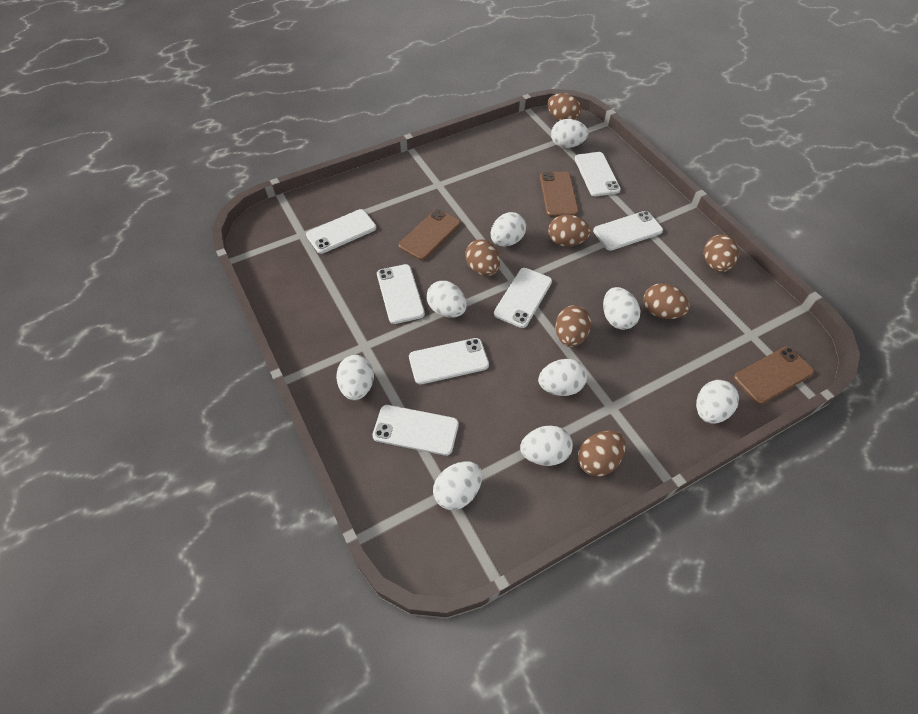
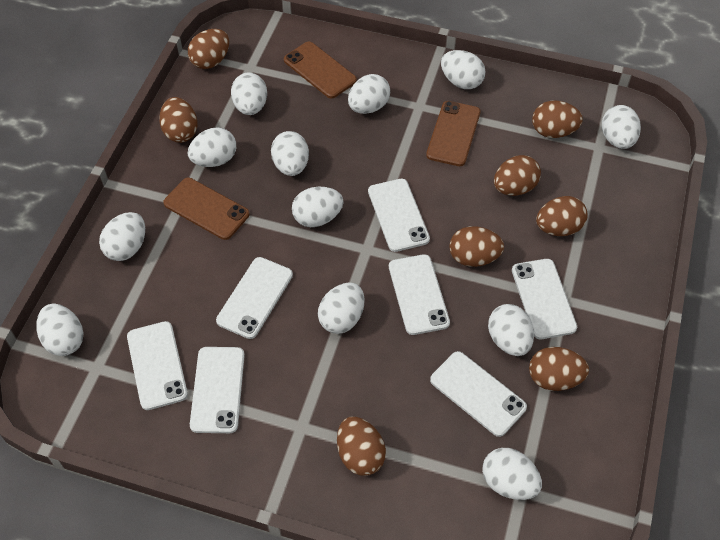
brown egg: 7 -> 8
white egg: 9 -> 12

